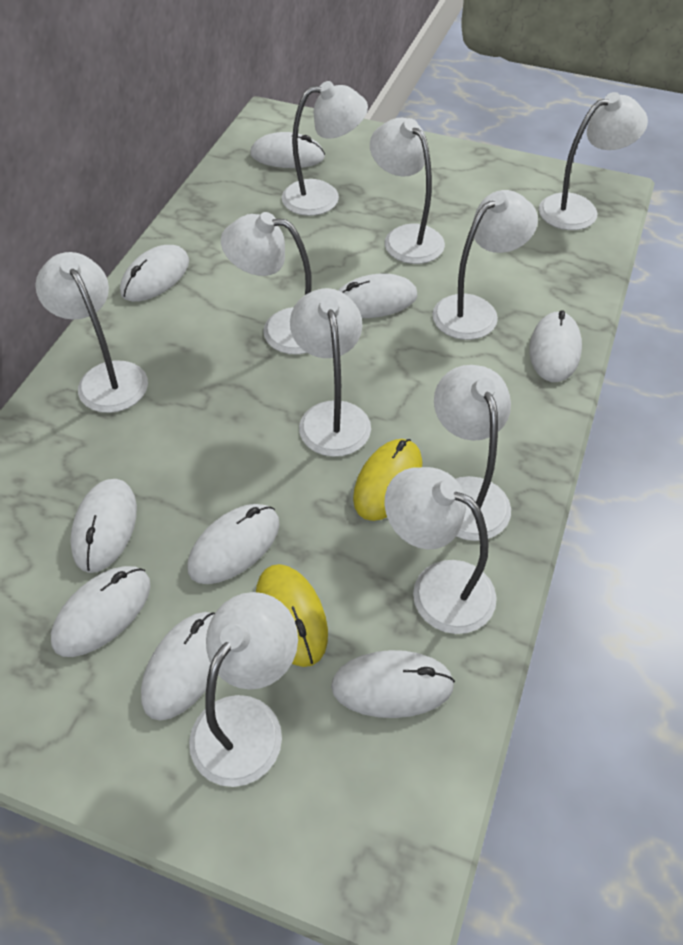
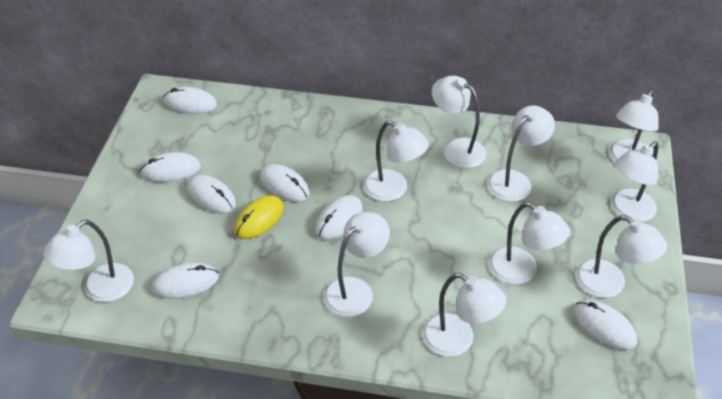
white mouse: 9 -> 7
yellow mouse: 2 -> 1

